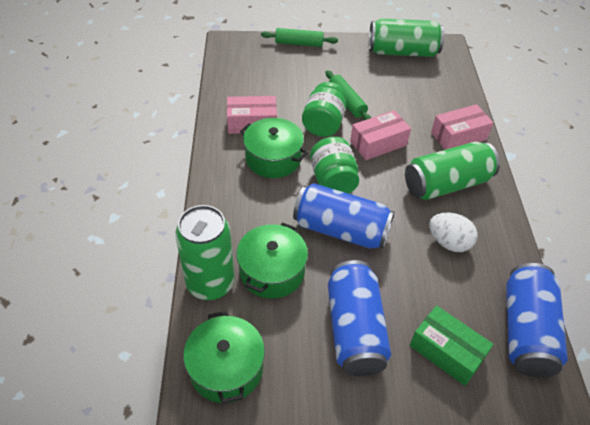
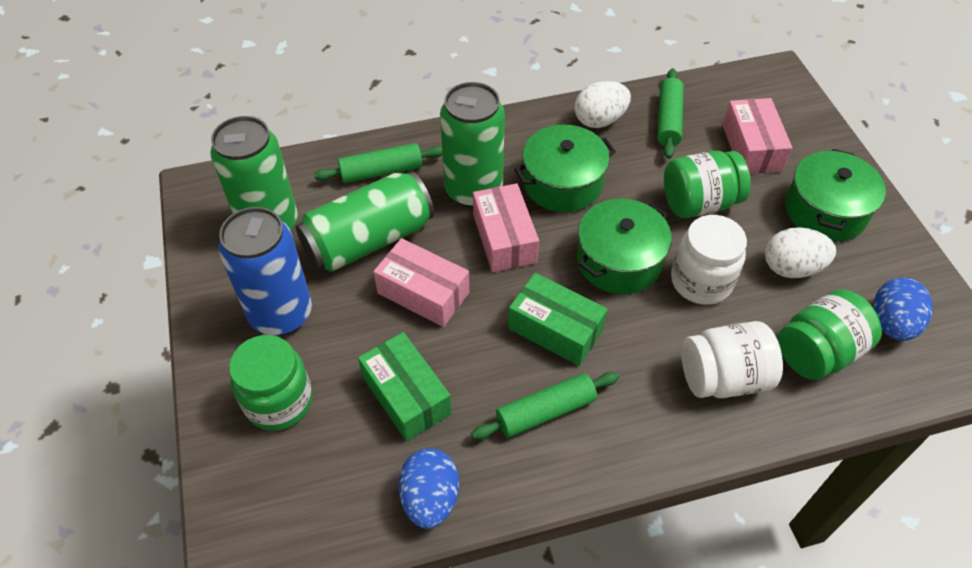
blue can: 3 -> 1
blue egg: 0 -> 2
green box: 1 -> 2
green jar: 2 -> 3
green rolling pin: 2 -> 3
white egg: 1 -> 2
white jar: 0 -> 2

